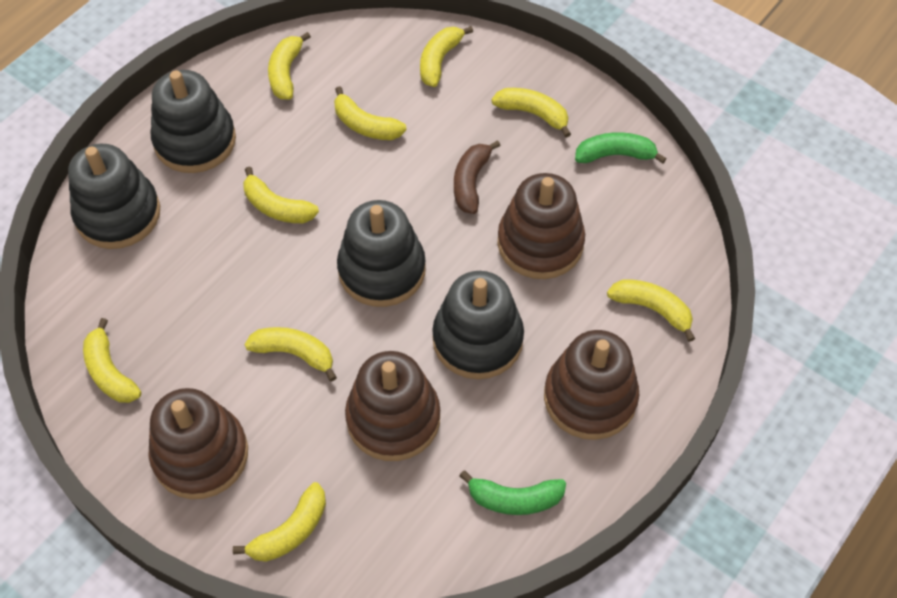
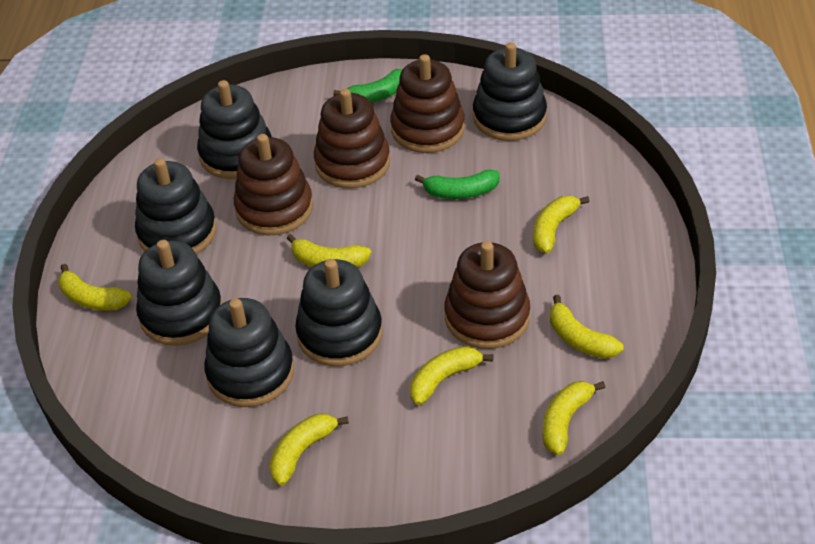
black stacking toy: 4 -> 6
brown banana: 1 -> 0
yellow banana: 9 -> 7

